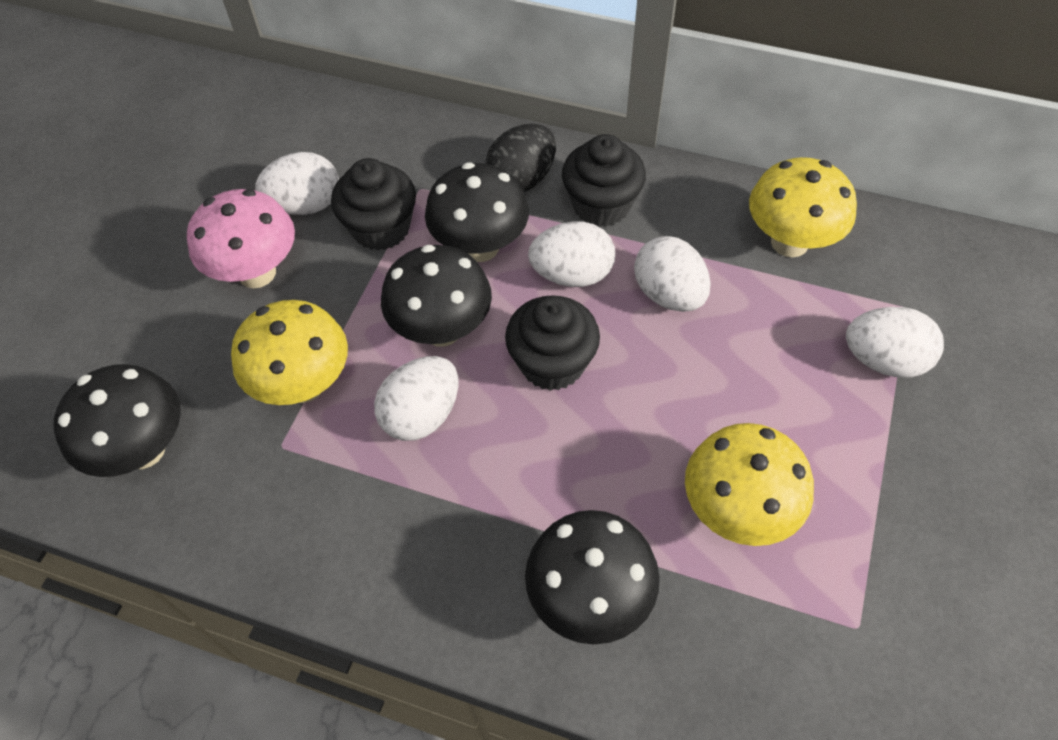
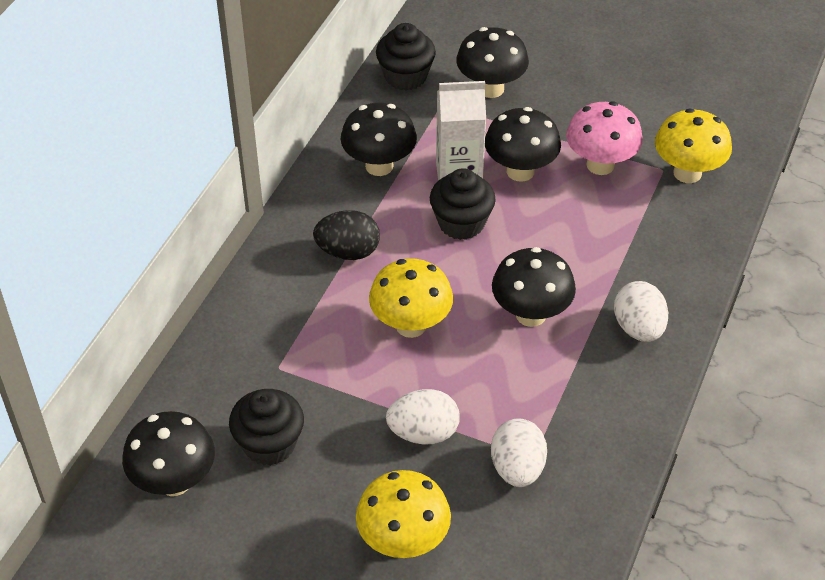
black mushroom: 4 -> 5
white carton: 0 -> 1
white egg: 5 -> 3

